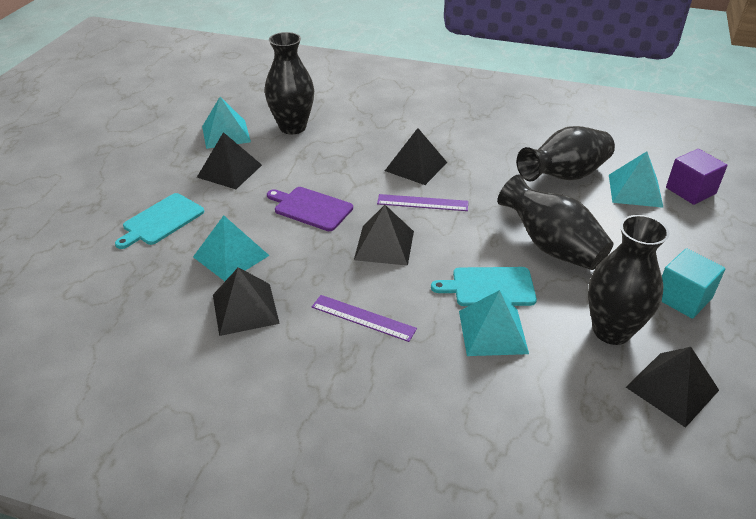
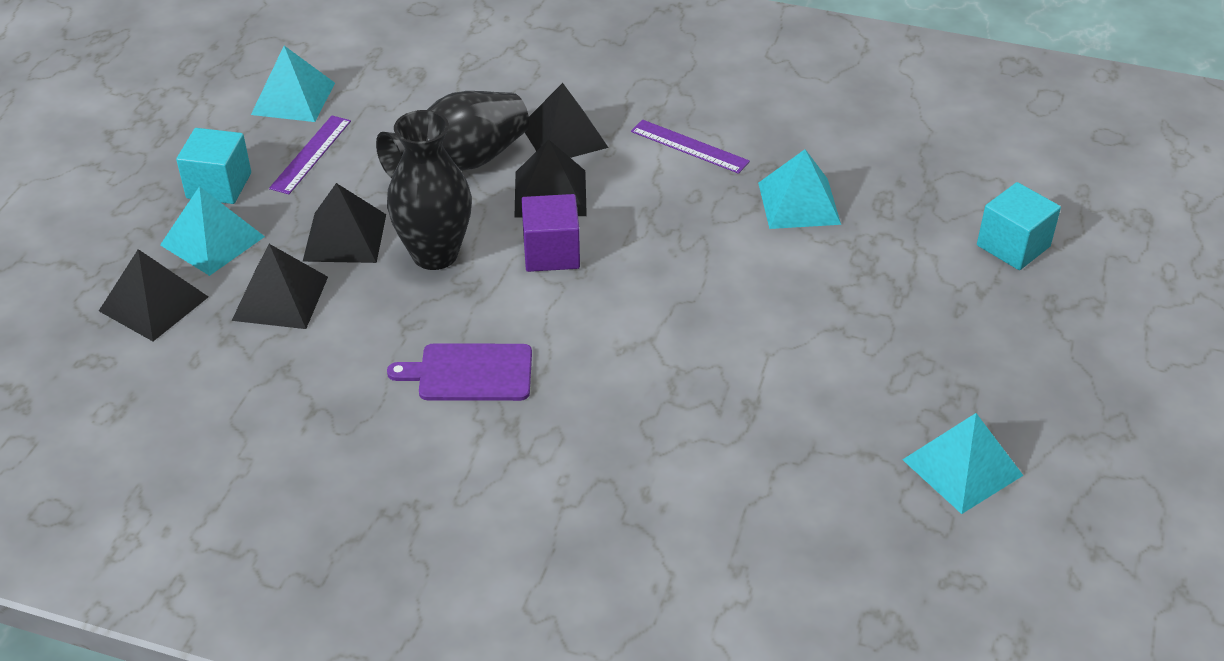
black vase: 4 -> 2
turquoise cube: 1 -> 2
turquoise cutting board: 2 -> 0

